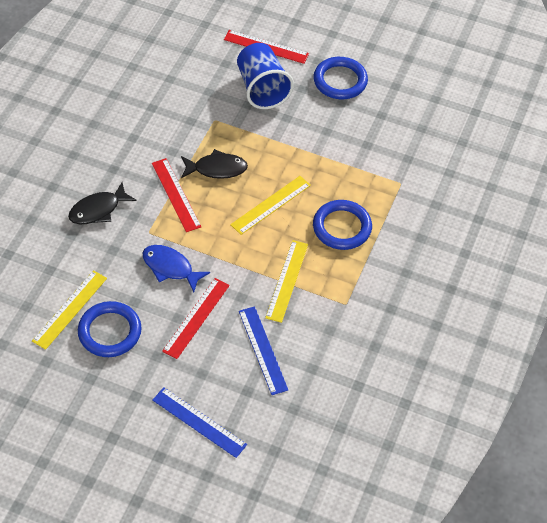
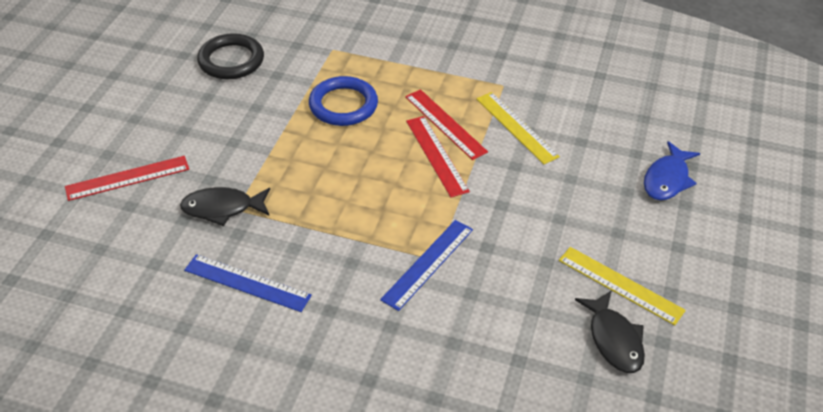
black ring: 0 -> 1
blue cup: 1 -> 0
blue ring: 3 -> 1
yellow ruler: 3 -> 2

